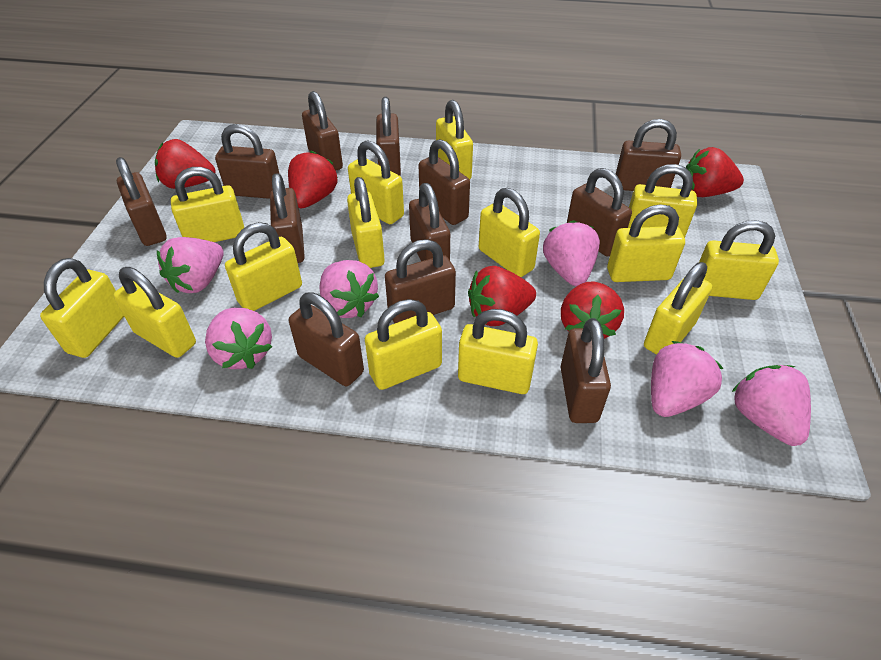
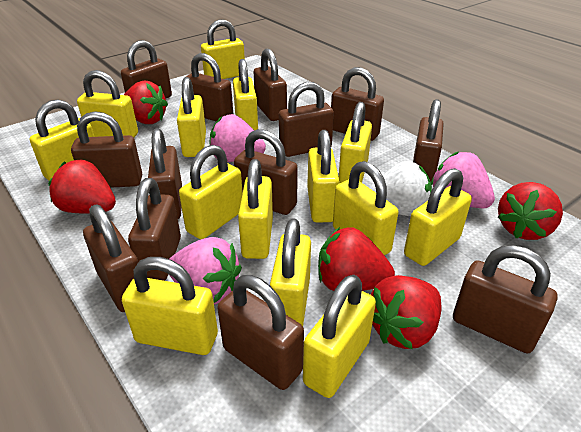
brown padlock: 12 -> 13
pink strawberry: 6 -> 3
white strawberry: 0 -> 1

